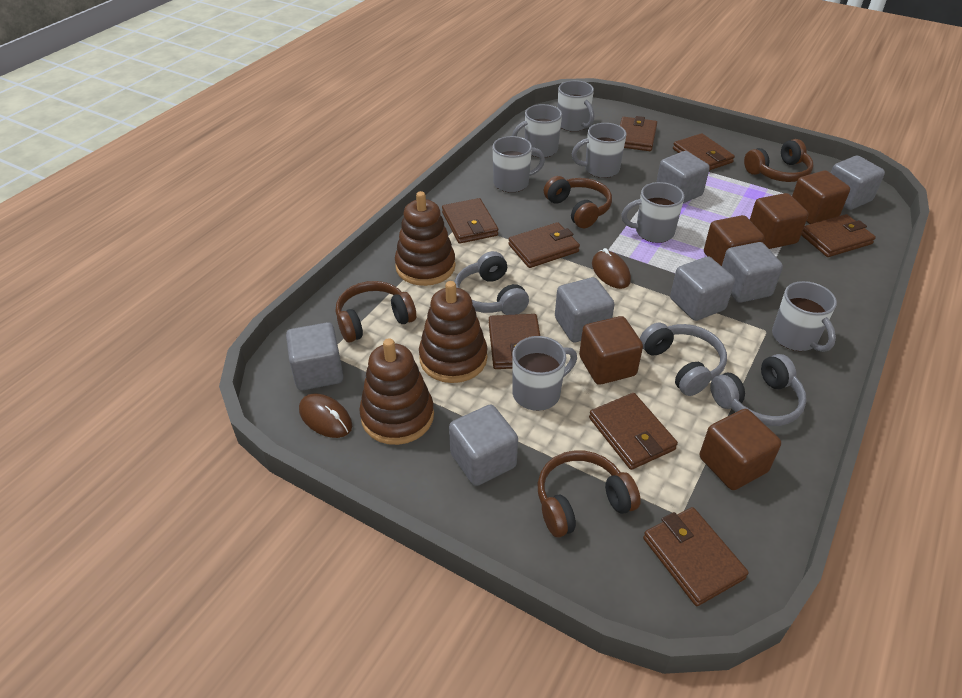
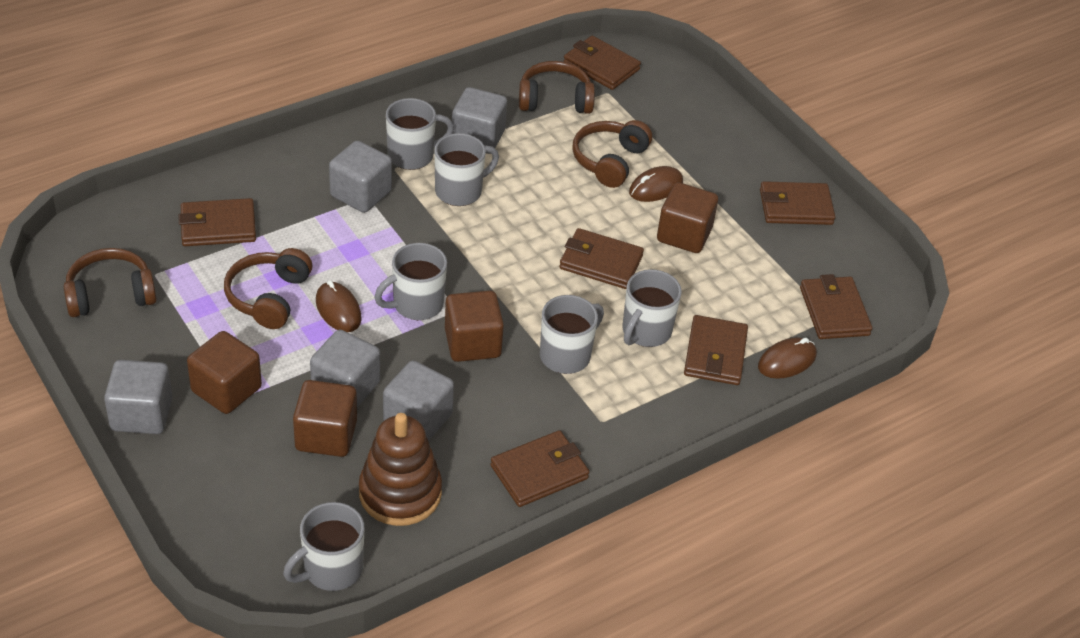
brown cube: 5 -> 4
brown mouse: 2 -> 3
brown stacking toy: 3 -> 1
brown wallet: 8 -> 7
grey cube: 7 -> 5
grey headphones: 3 -> 0
grey mug: 7 -> 6

